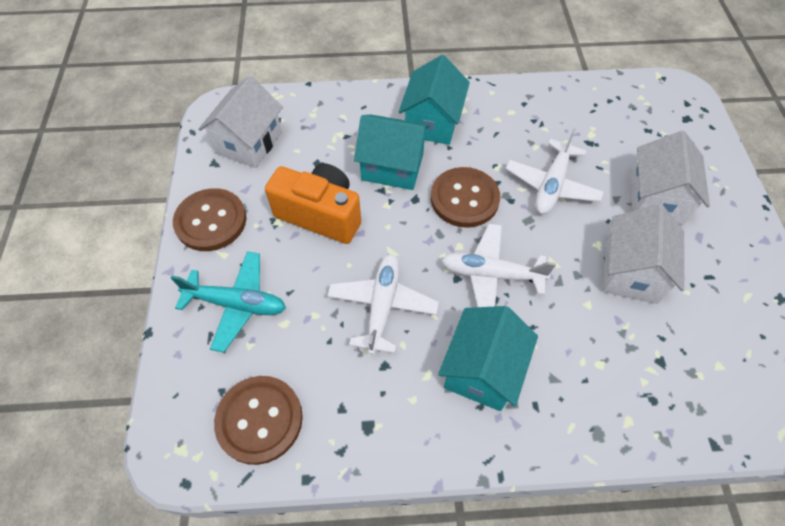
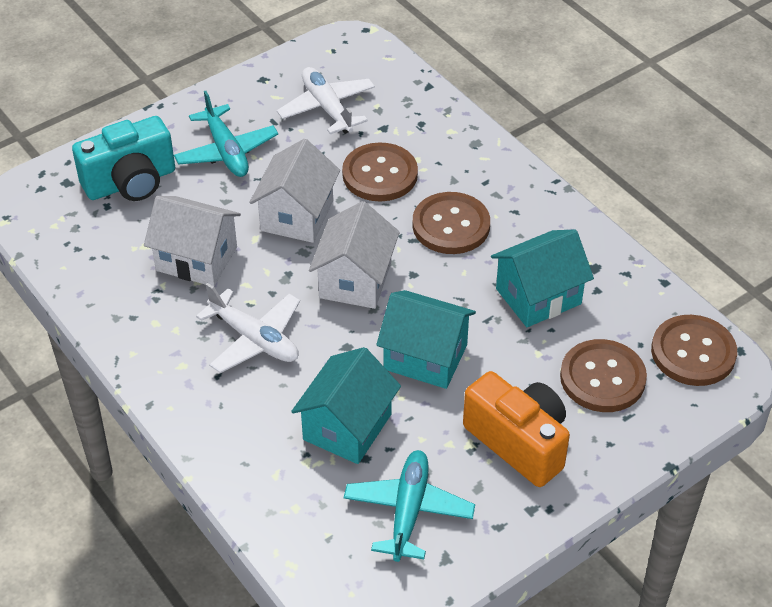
brown button: 3 -> 4
turquoise camera: 0 -> 1
turquoise plane: 1 -> 2
white plane: 3 -> 2

